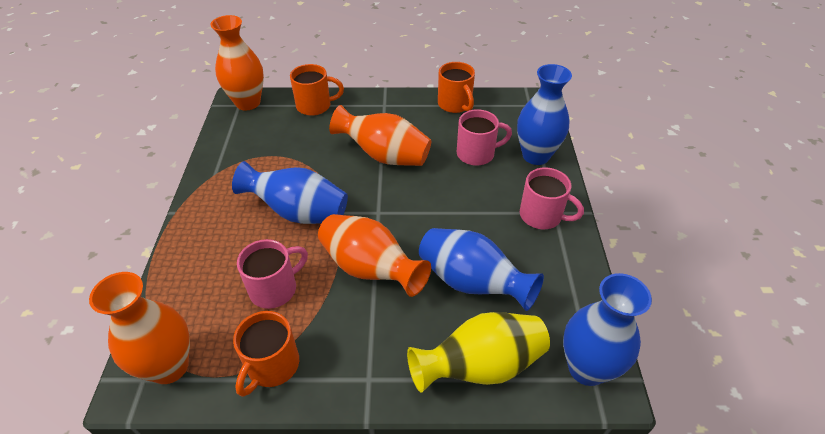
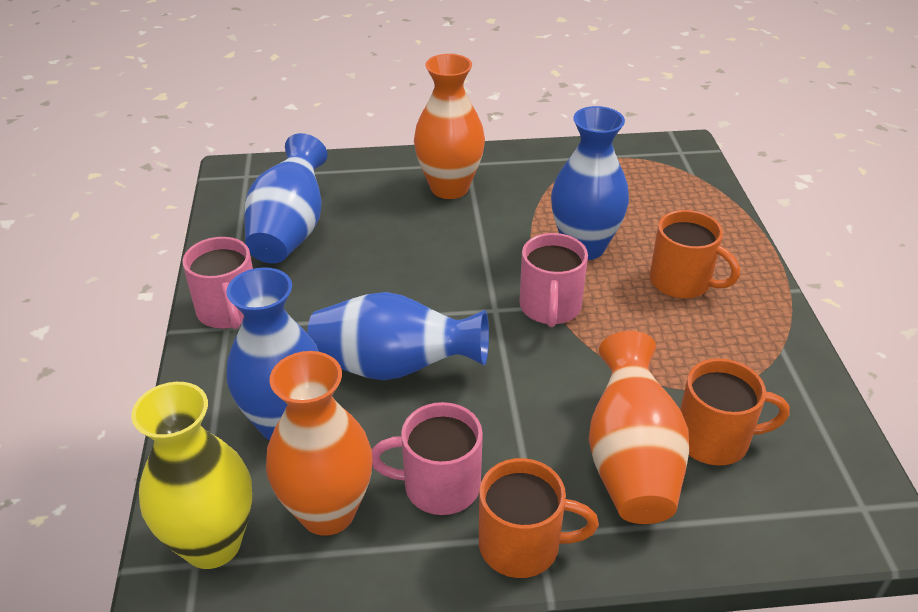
orange vase: 4 -> 3

